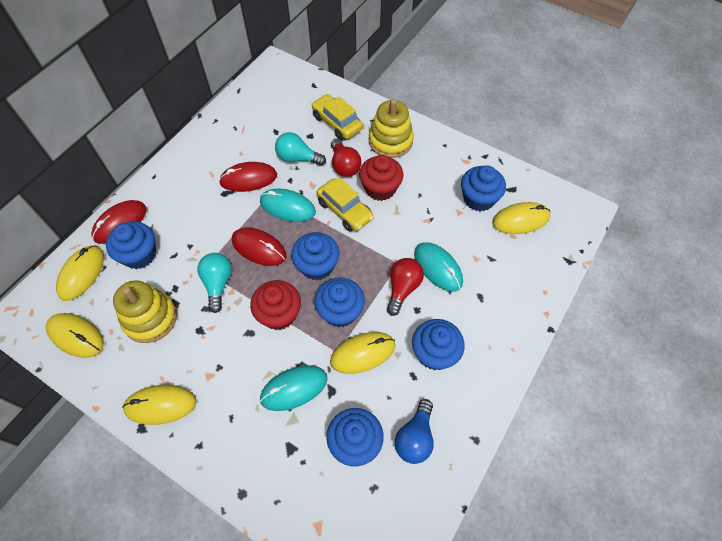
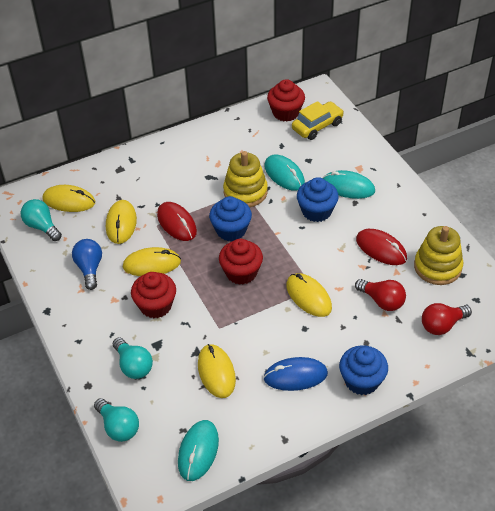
blue cupcake: 6 -> 3
blue mouse: 0 -> 1
red cupcake: 2 -> 3
red mouse: 3 -> 2
turquoise light bulb: 2 -> 3
yellow car: 2 -> 1

